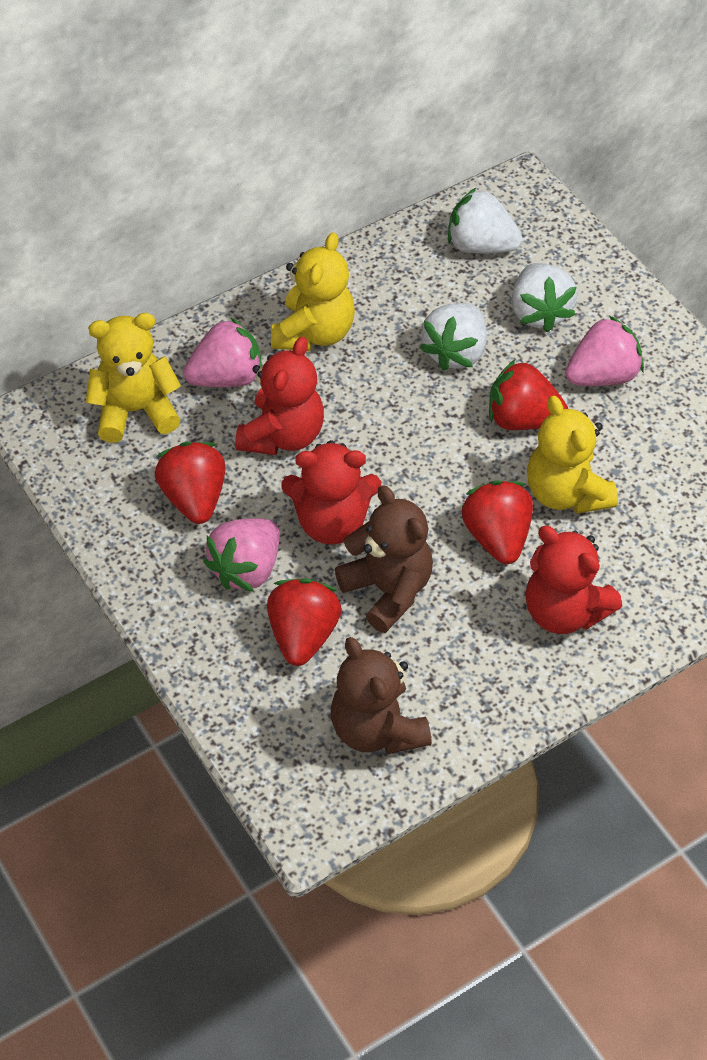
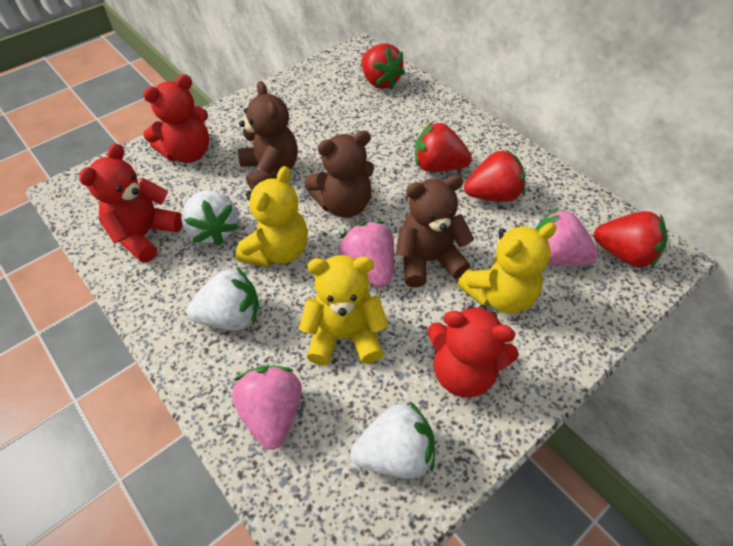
brown teddy bear: 2 -> 3

